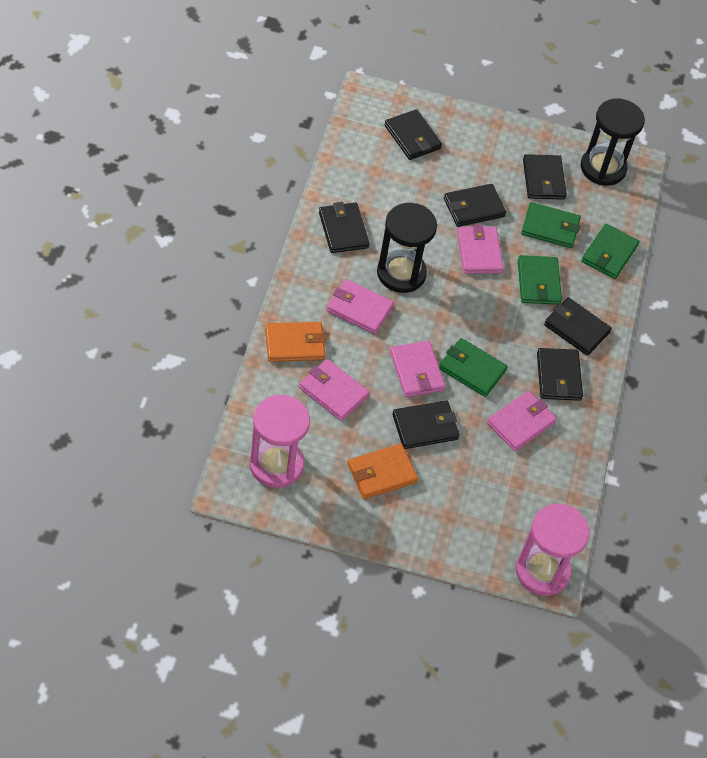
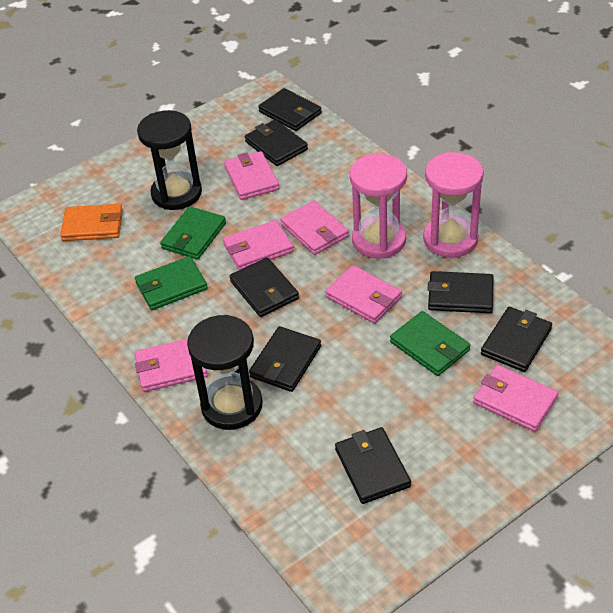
green wallet: 4 -> 3
orange wallet: 2 -> 1
pink wallet: 5 -> 6

